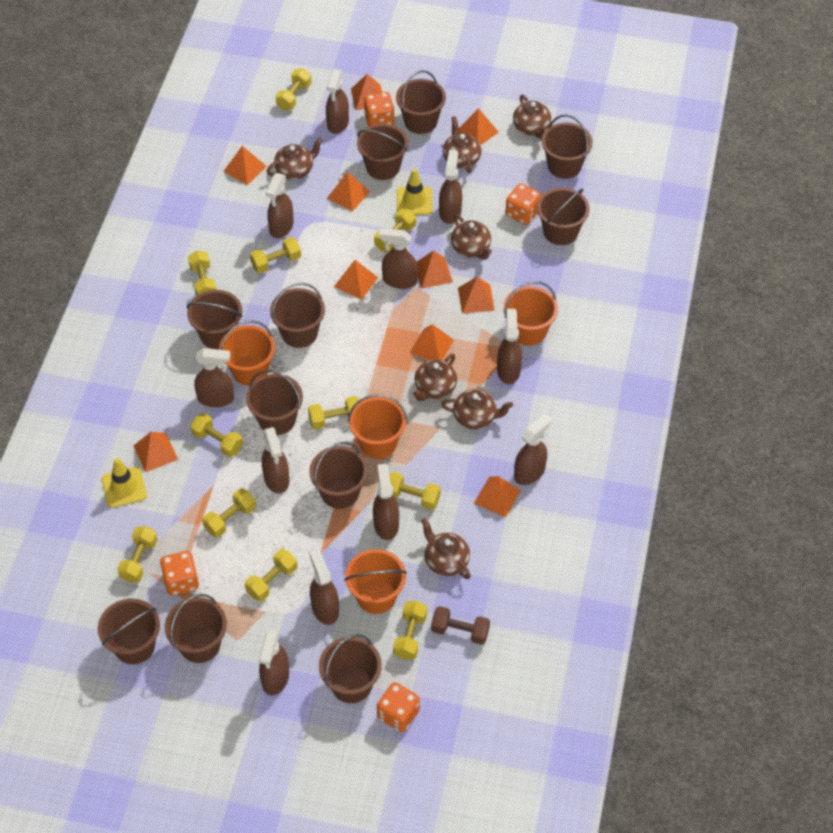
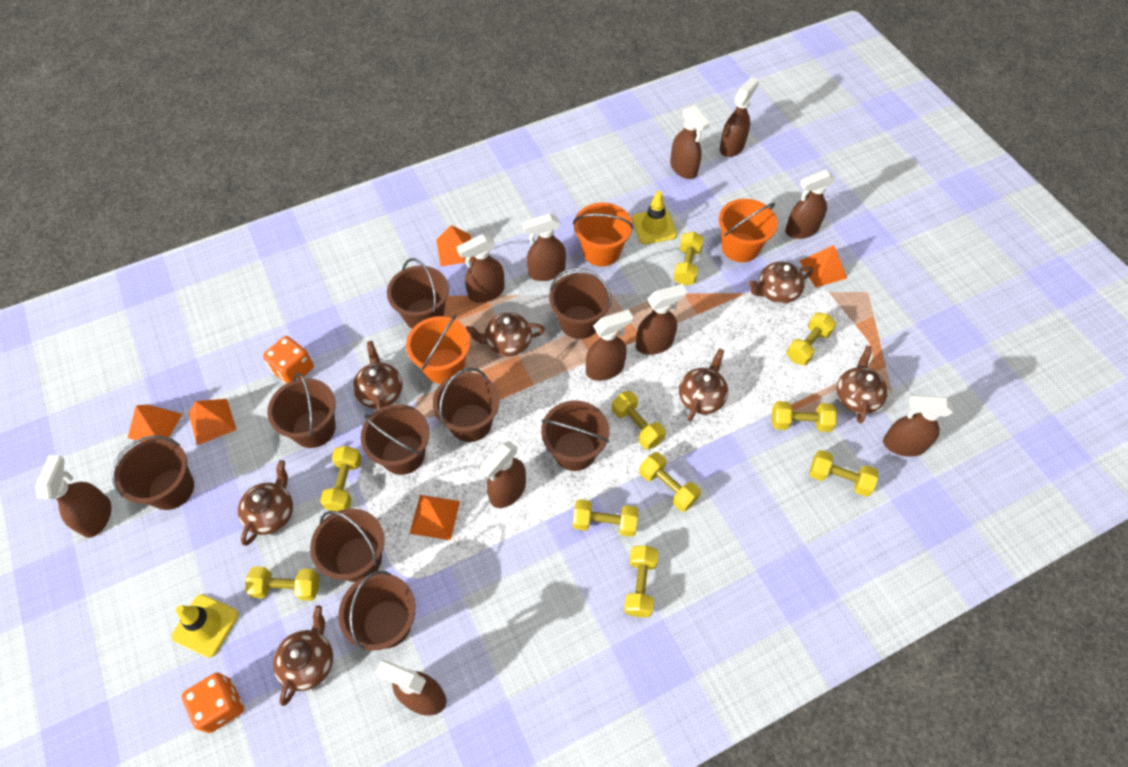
brown bucket: 11 -> 9
brown dumbbell: 1 -> 0
orange bucket: 4 -> 3
orange dice: 4 -> 2
orange pyramid: 10 -> 5
yellow dumbbell: 11 -> 10

